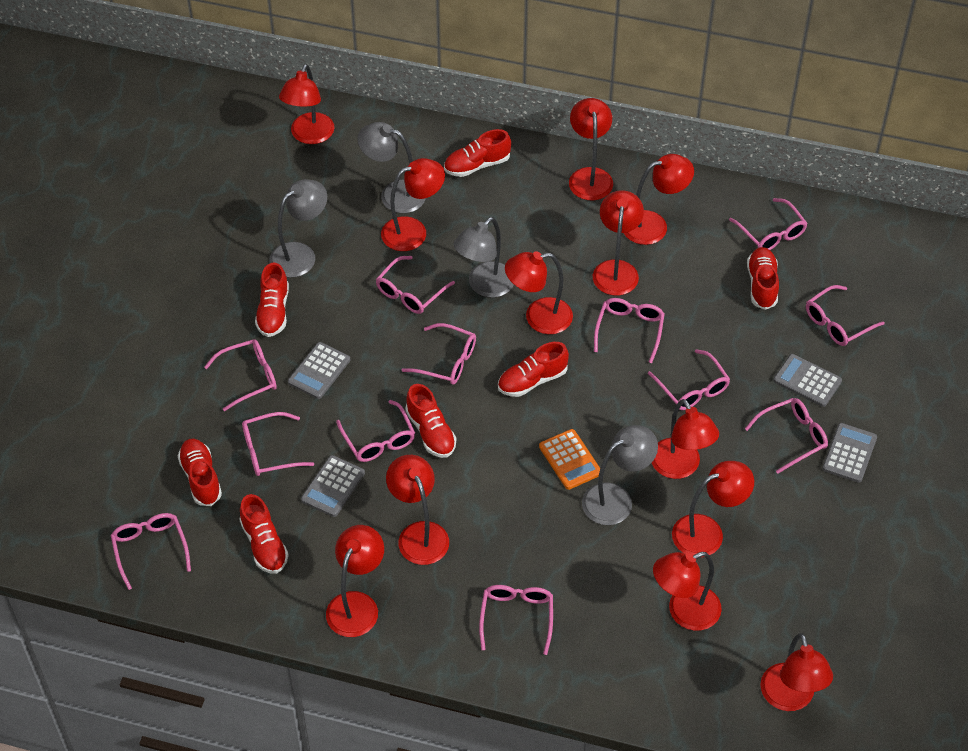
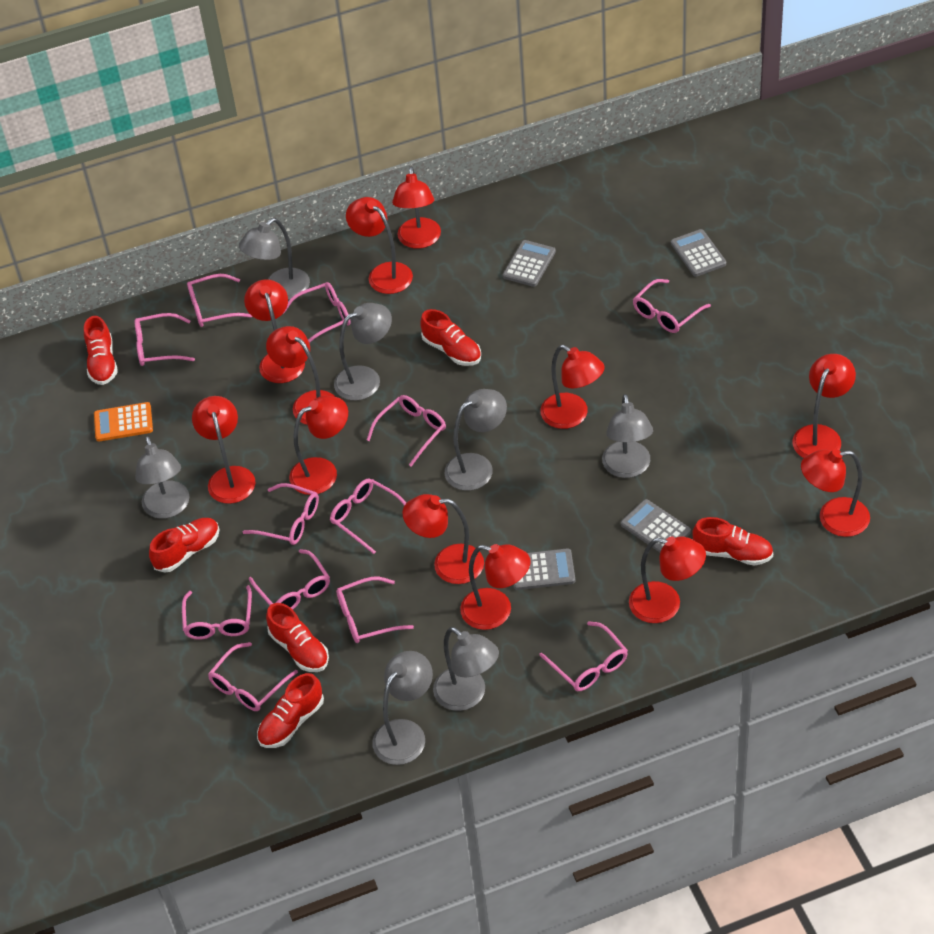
grey lamp: 4 -> 7
red shoe: 7 -> 6

